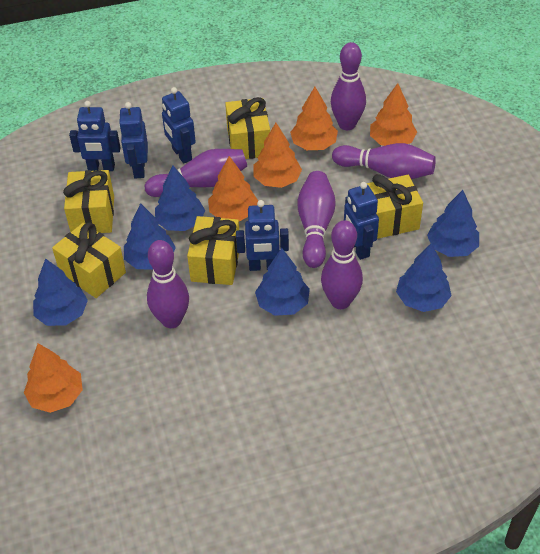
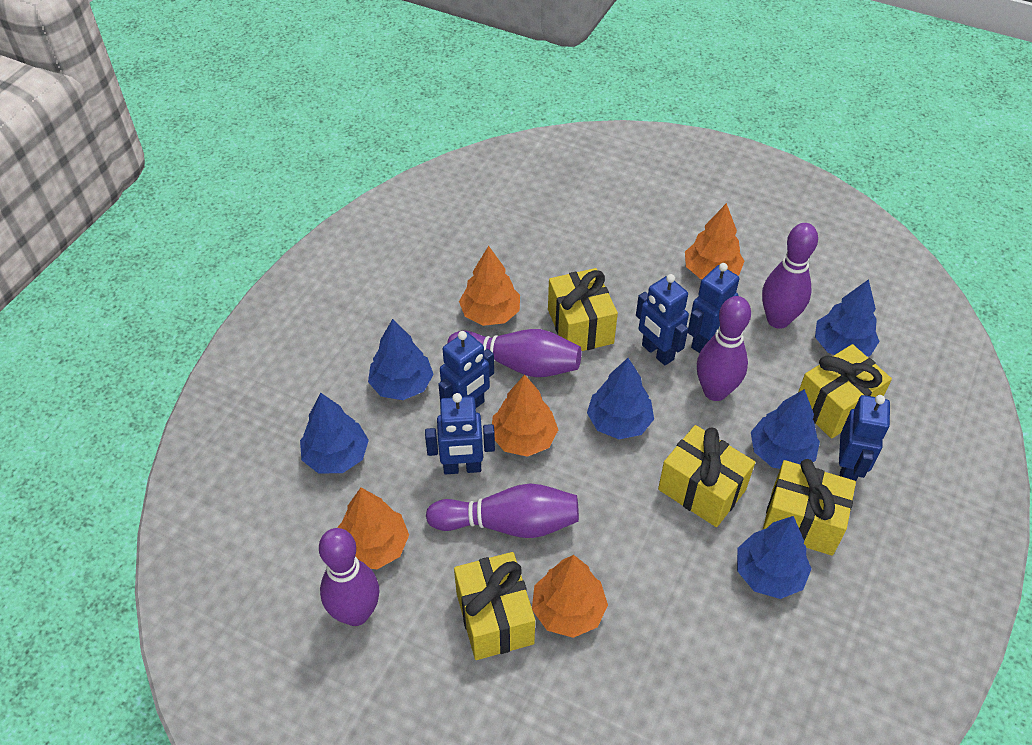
purple bowling pin: 6 -> 5

